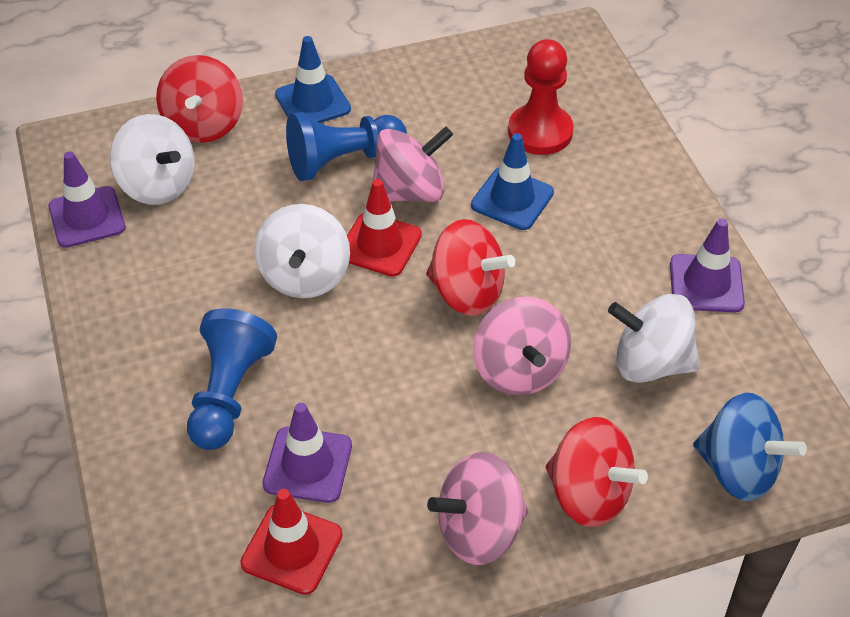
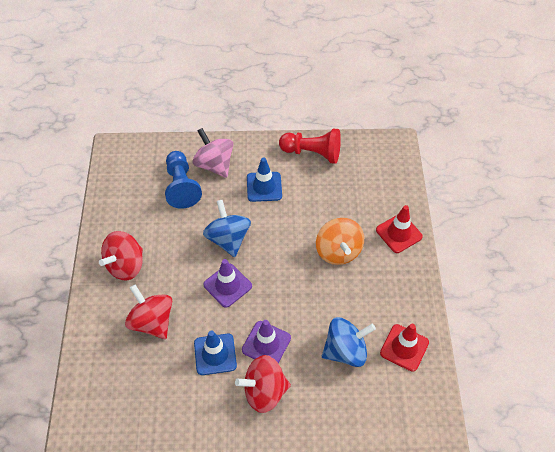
blue pawn: 2 -> 1
blue spinning top: 1 -> 2
orange spinning top: 0 -> 1
pink spinning top: 3 -> 1
purple traffic cone: 3 -> 2
white spinning top: 3 -> 0

